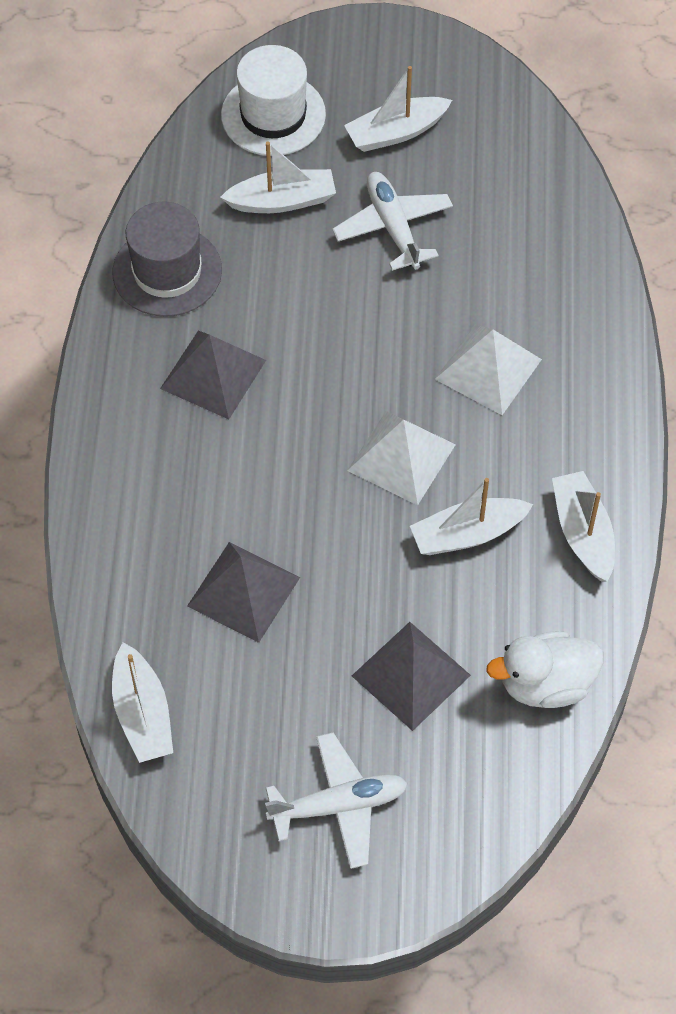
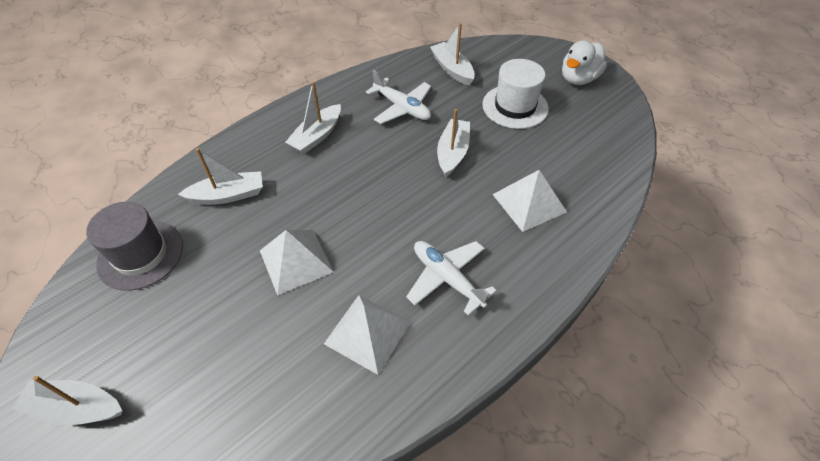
grey pyramid: 3 -> 0
white pyramid: 2 -> 3

